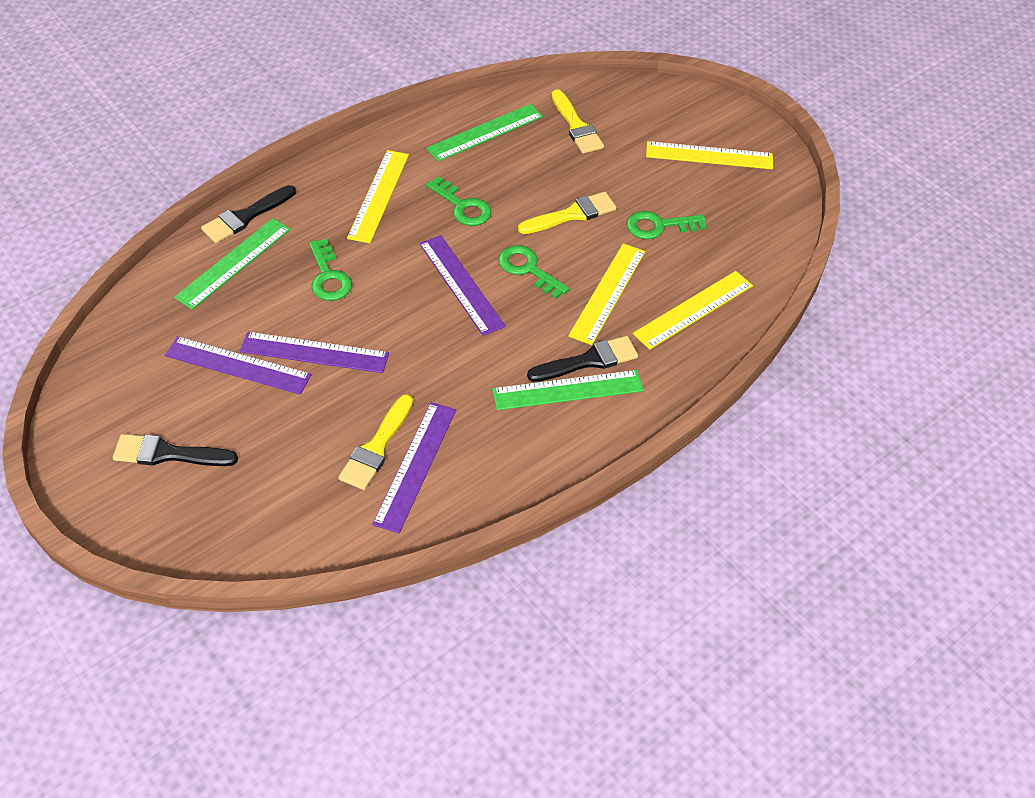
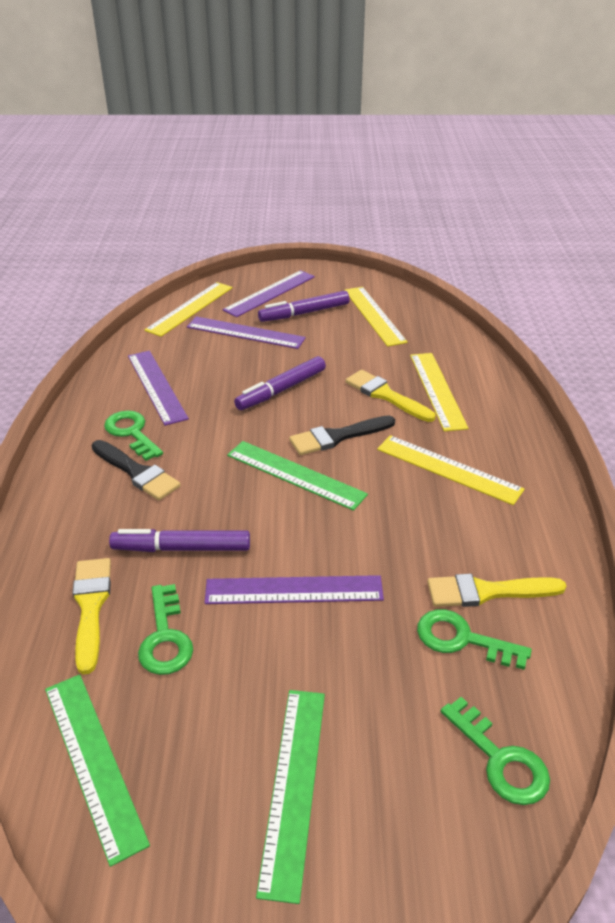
black brush: 3 -> 2
purple marker: 0 -> 3

